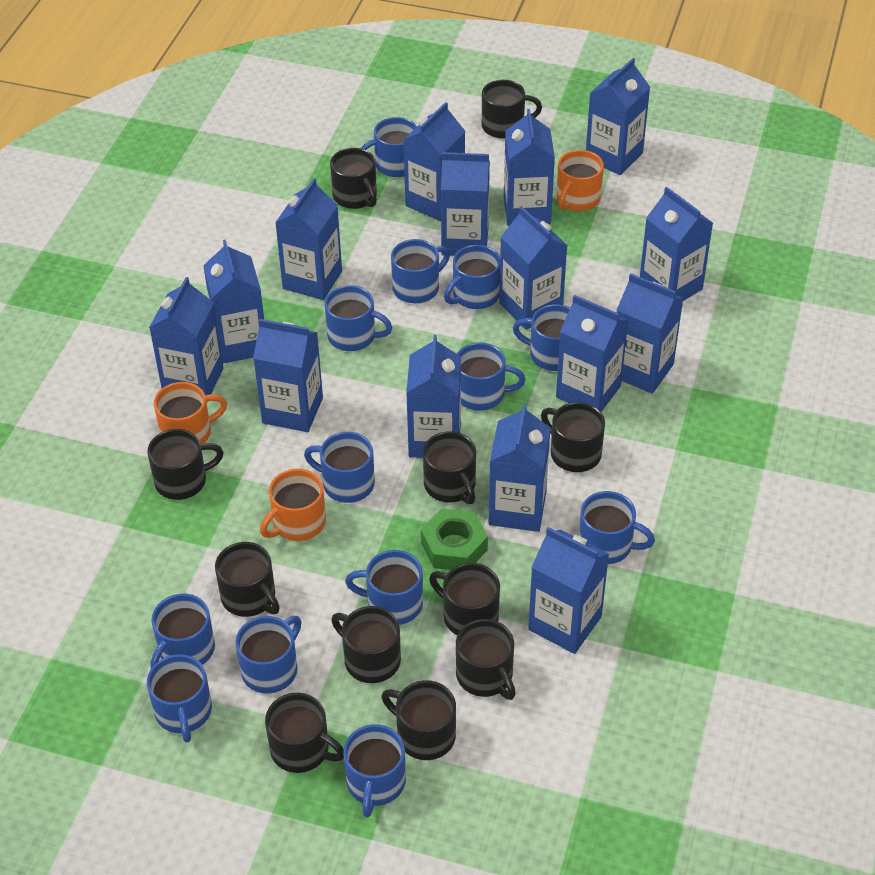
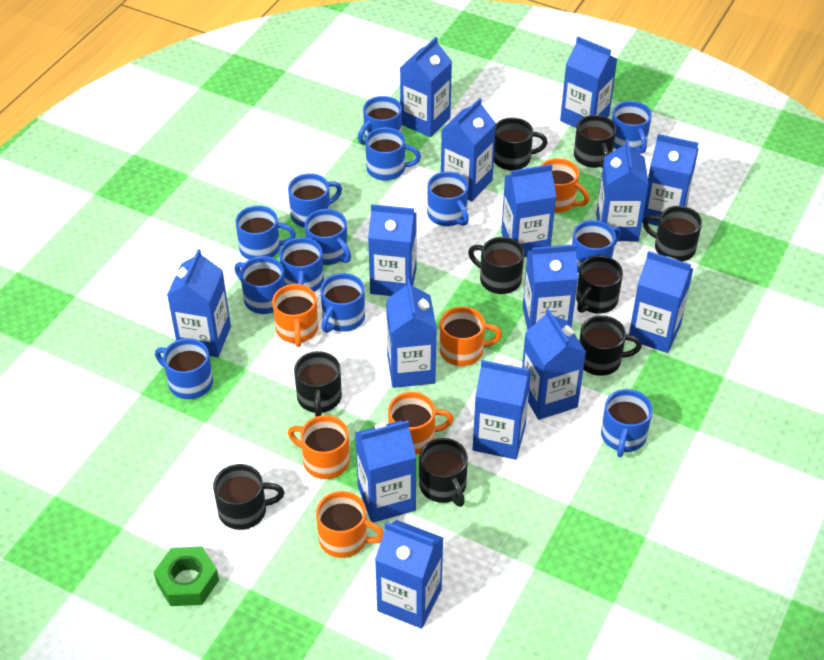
black mug: 11 -> 9
orange mug: 3 -> 6

